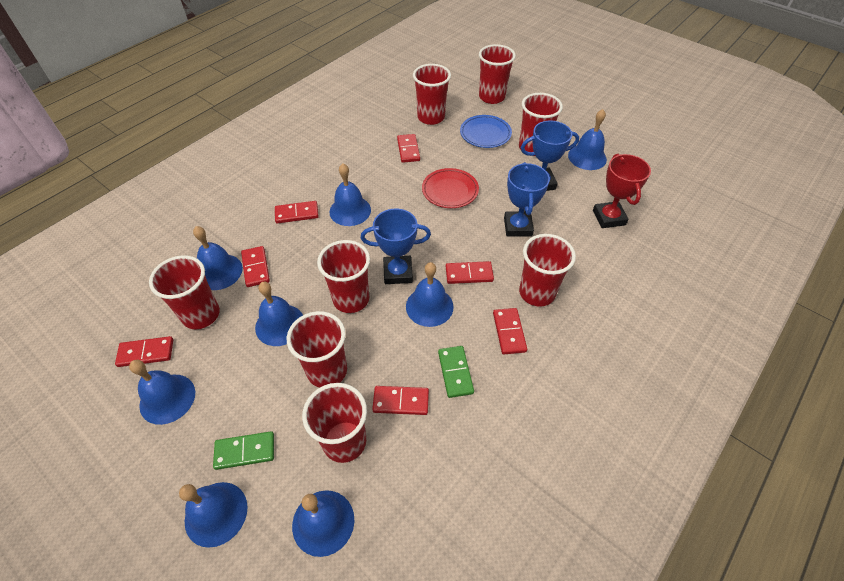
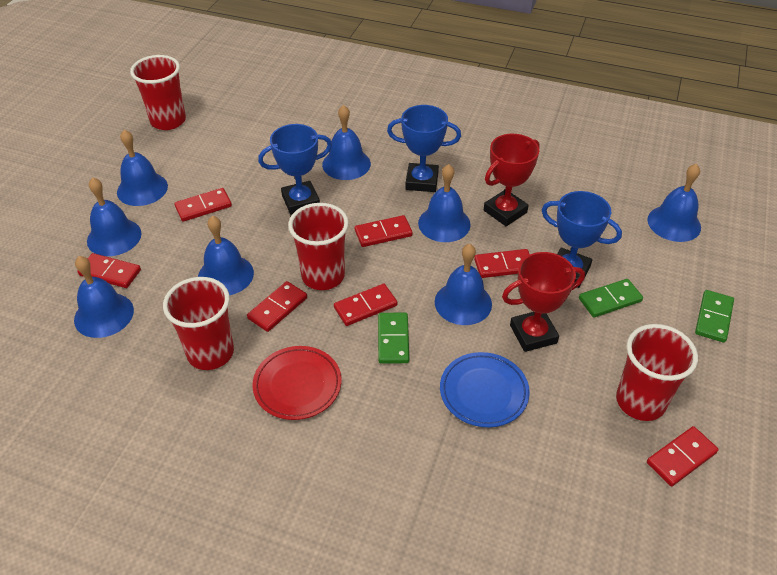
green domino: 2 -> 3
red cup: 8 -> 4
red trophy: 1 -> 2

